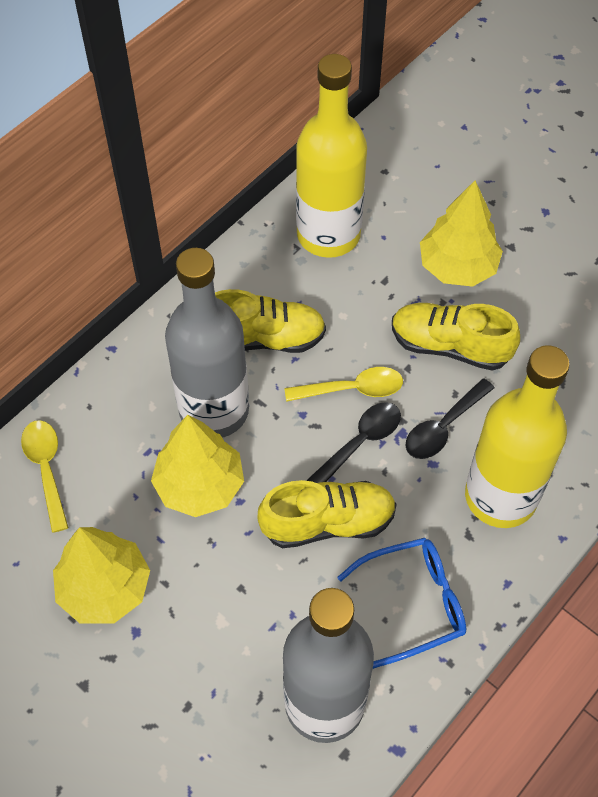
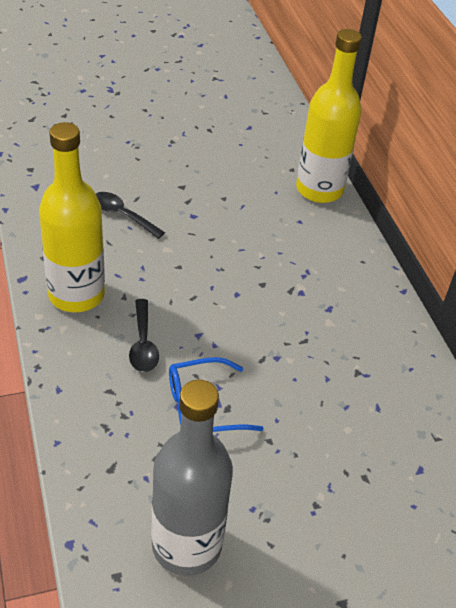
grey bottle: 2 -> 1
yellow shoe: 3 -> 0
yellow spoon: 2 -> 0
yellow tree: 3 -> 0

